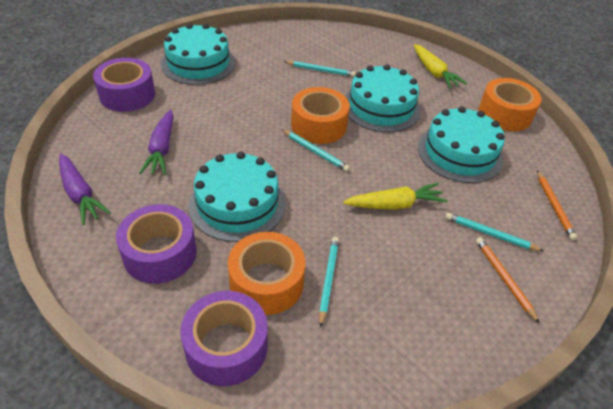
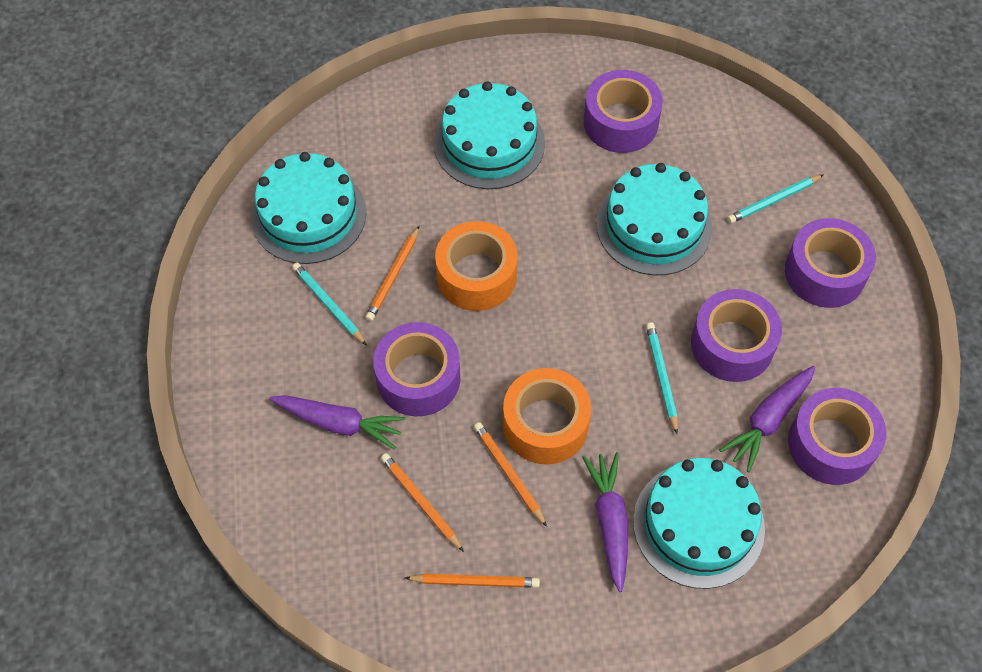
orange pencil: 2 -> 4
orange tape: 3 -> 2
purple carrot: 2 -> 3
purple tape: 3 -> 5
turquoise pencil: 4 -> 3
yellow carrot: 2 -> 0

